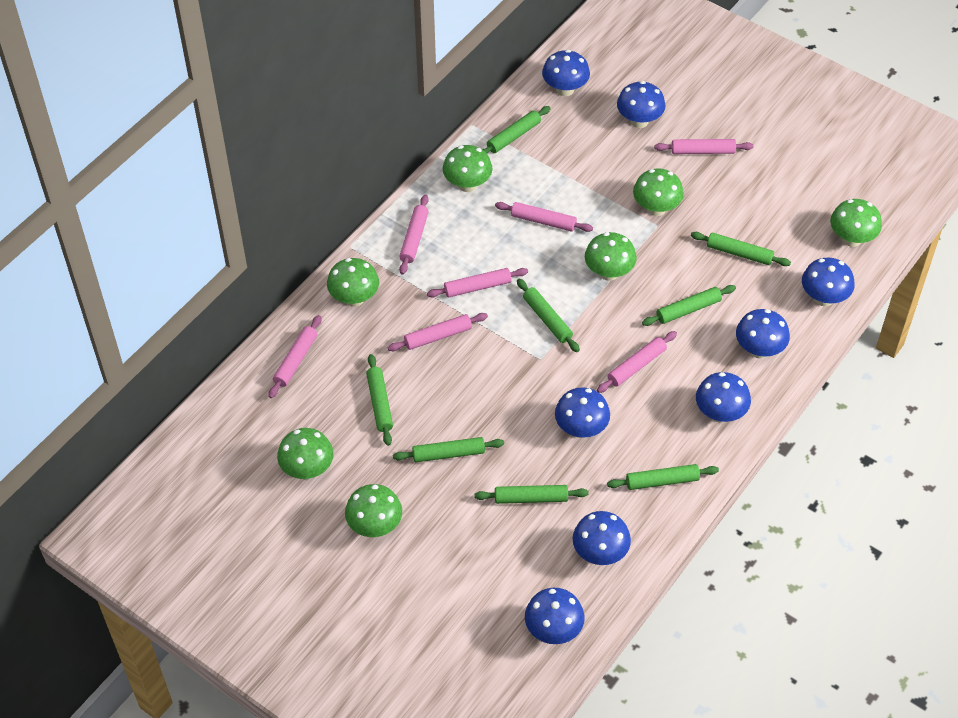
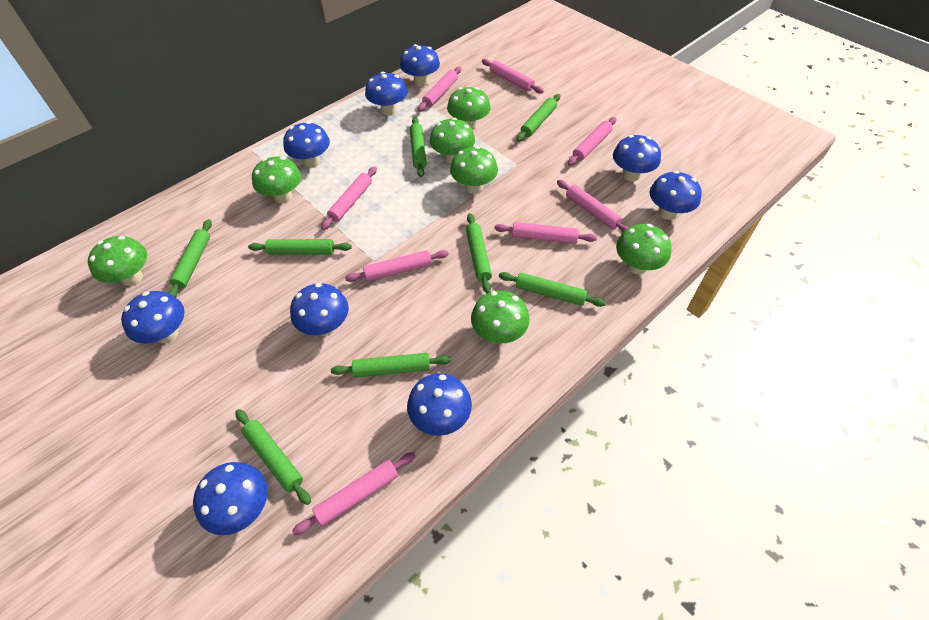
blue mushroom: 8 -> 9
pink rolling pin: 7 -> 8

